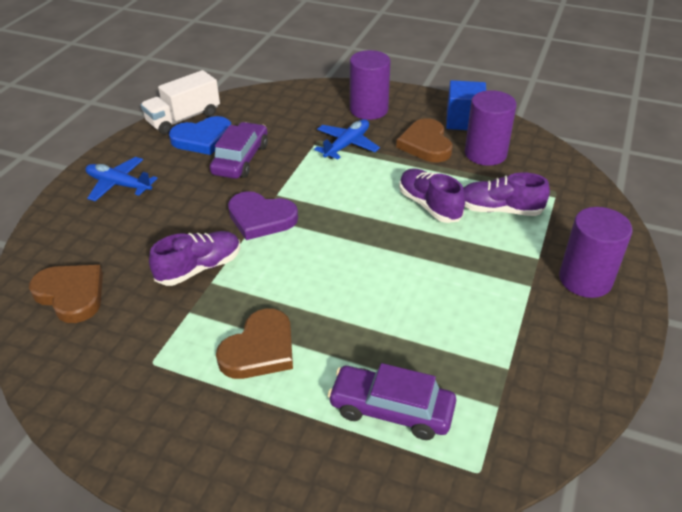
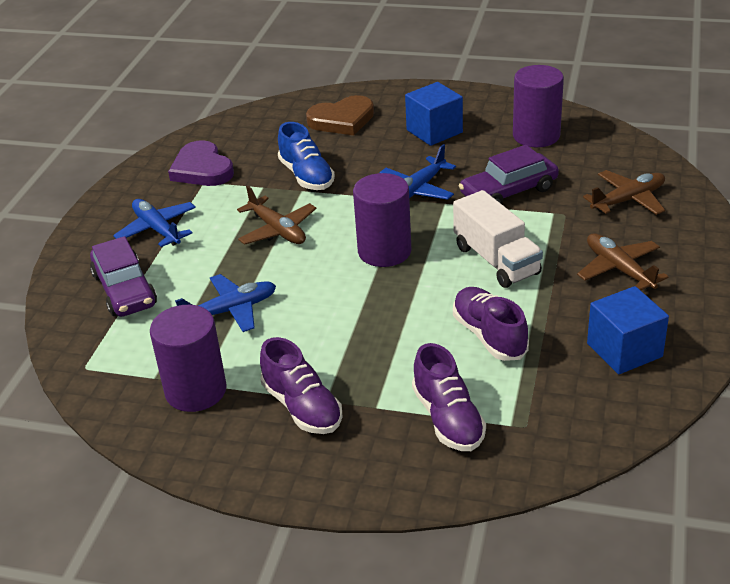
blue cube: 1 -> 2
blue heart: 1 -> 0
blue plane: 2 -> 3
blue shoe: 0 -> 1
brown heart: 3 -> 1
brown plane: 0 -> 3

